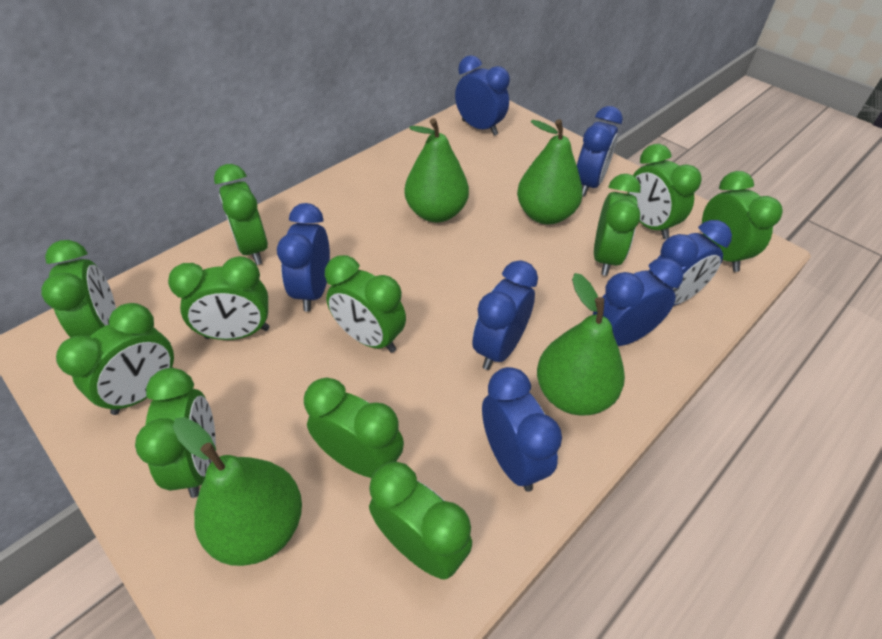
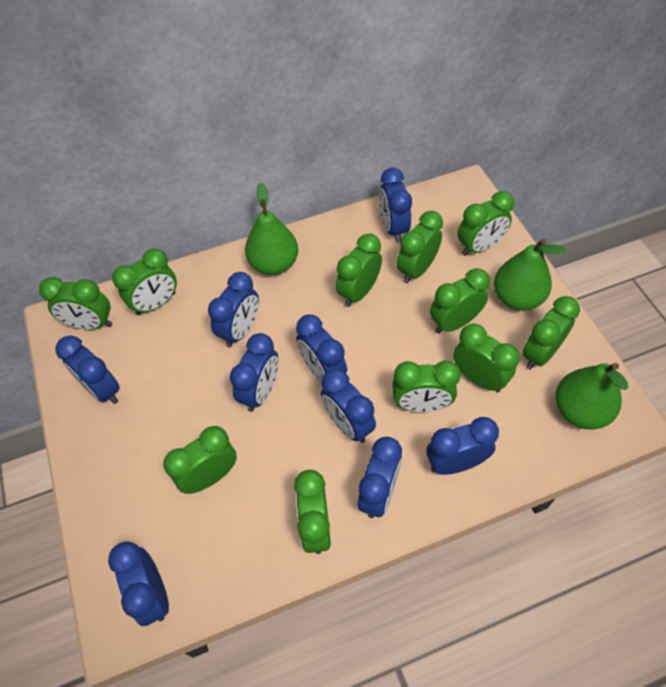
blue clock: 7 -> 9
green pear: 4 -> 3

